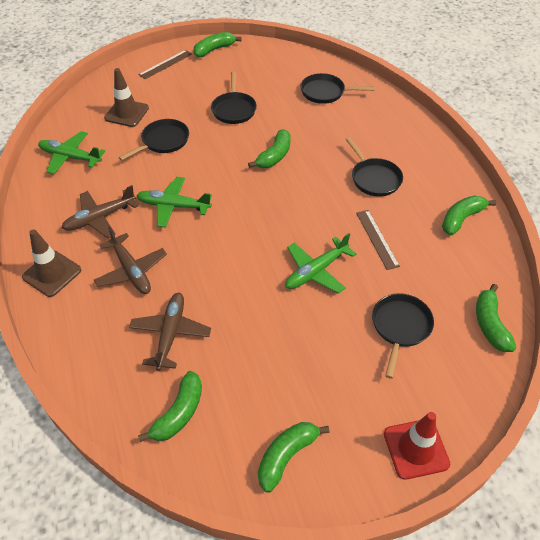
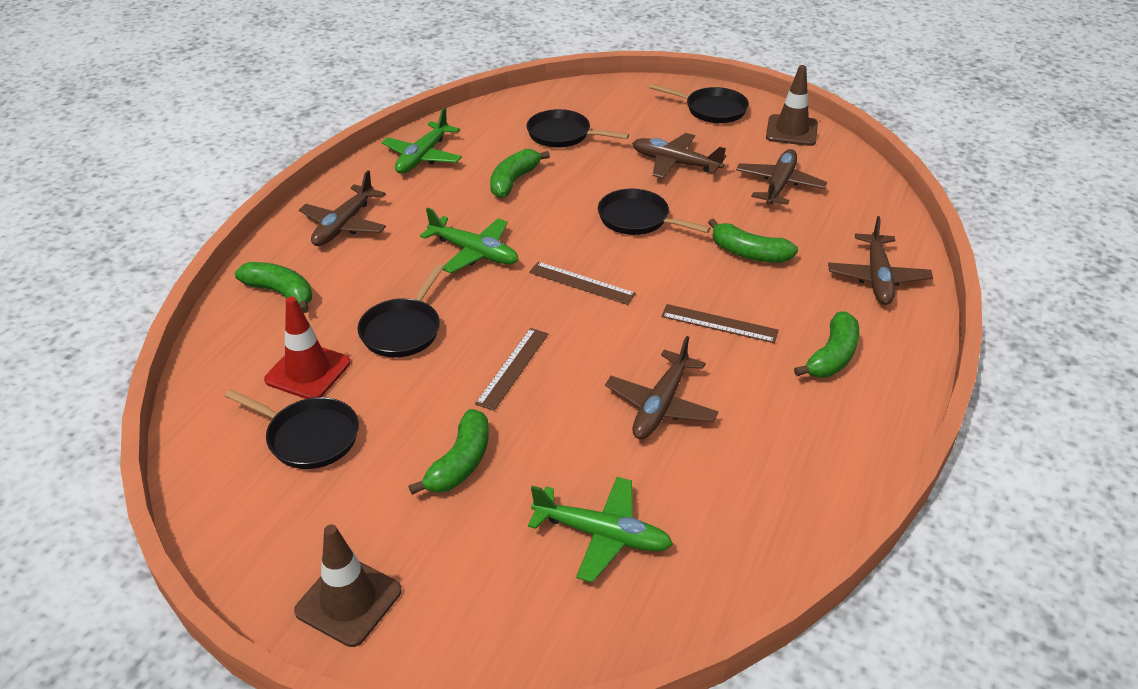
brown plane: 3 -> 5
brown ruler: 2 -> 3
green banana: 6 -> 5

